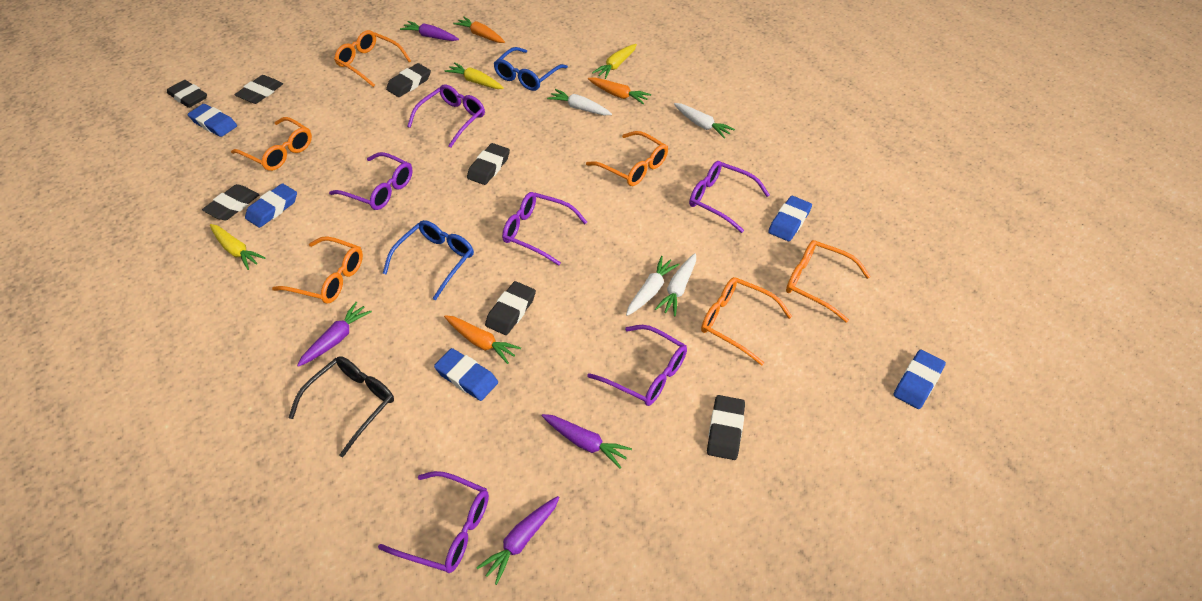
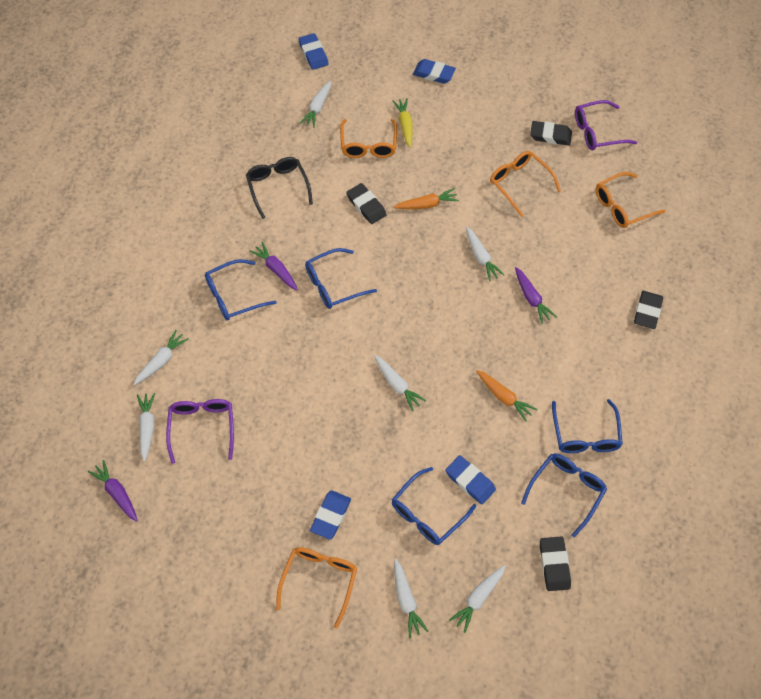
black eraser: 7 -> 4
blue eraser: 5 -> 4
blue glasses: 2 -> 5
orange carrot: 3 -> 2
orange glasses: 6 -> 4
purple carrot: 4 -> 3
purple glasses: 6 -> 2
white carrot: 4 -> 7
yellow carrot: 3 -> 1

